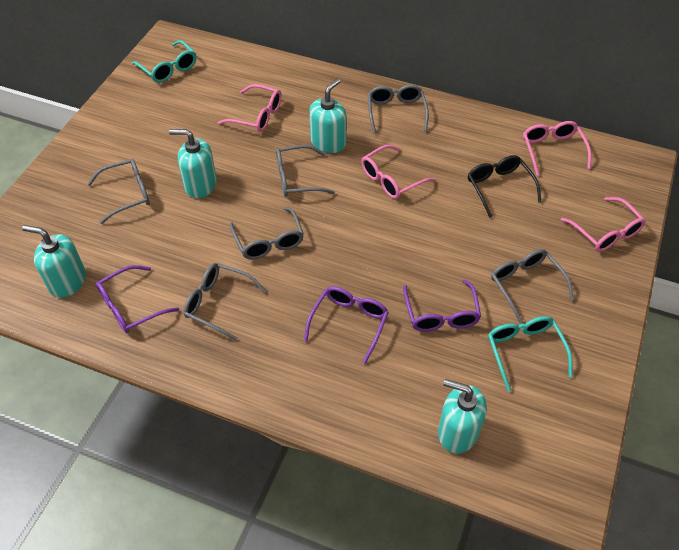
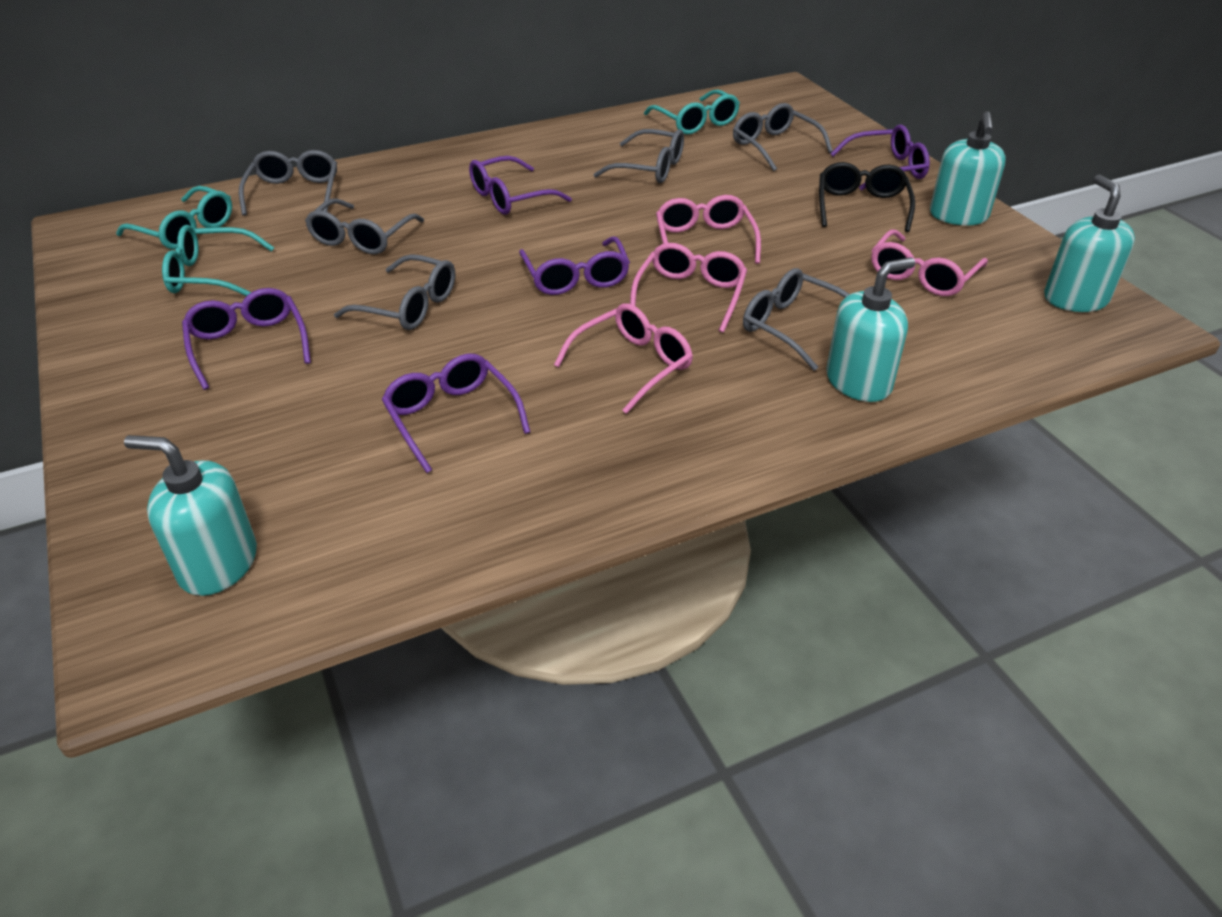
purple glasses: 3 -> 5
turquoise glasses: 2 -> 3

